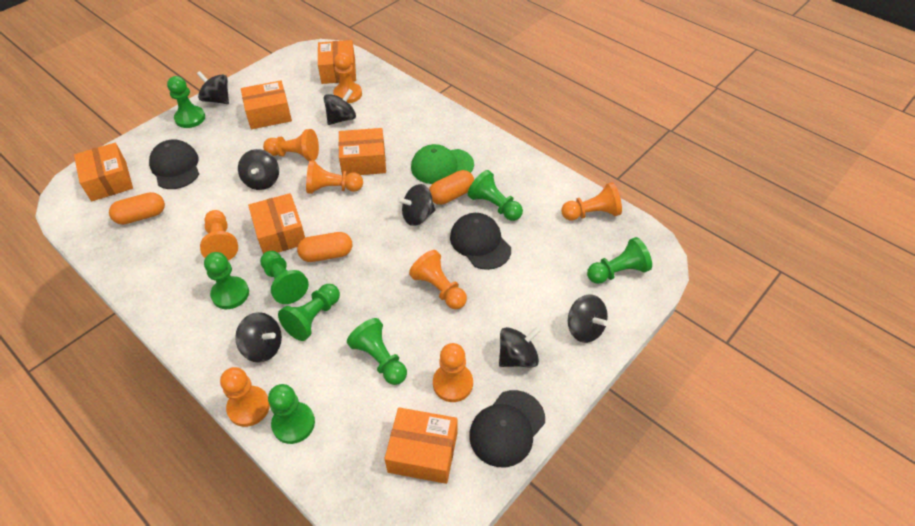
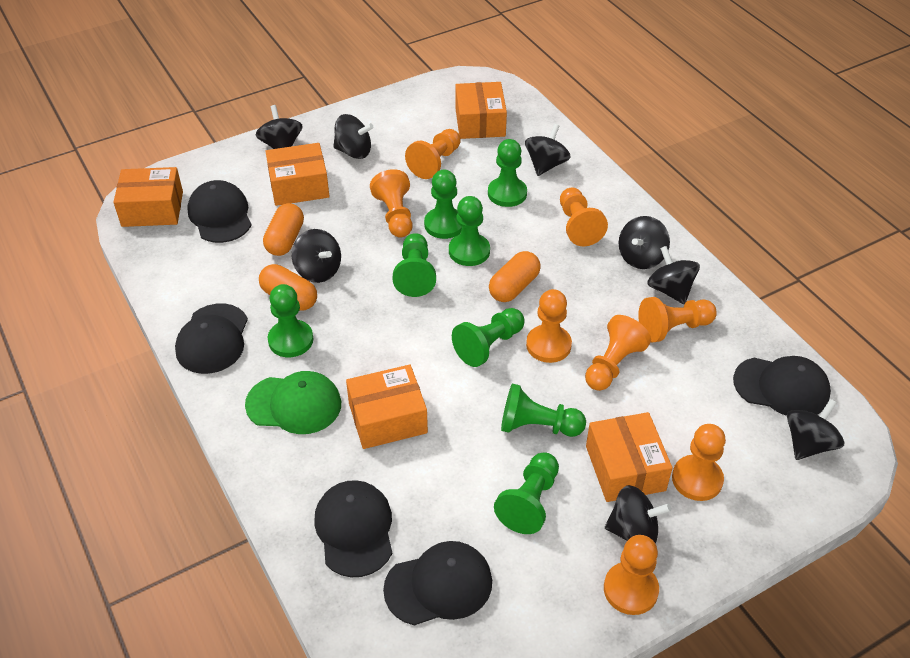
black cap: 3 -> 5
black spinning top: 7 -> 8
orange box: 6 -> 5

